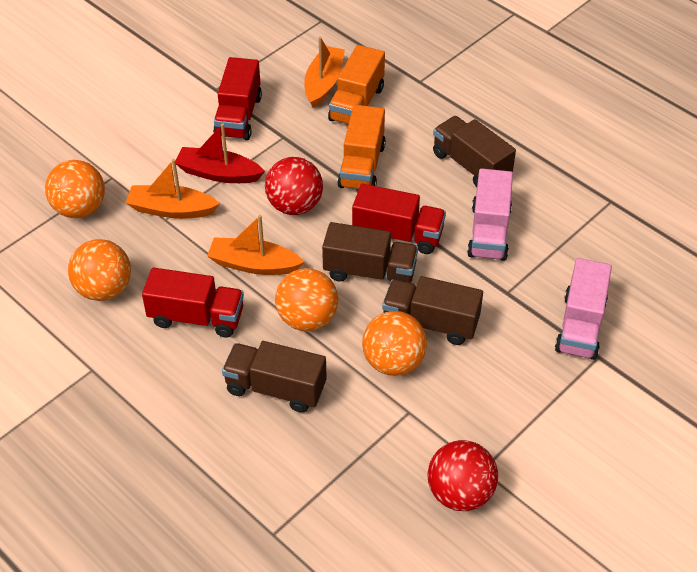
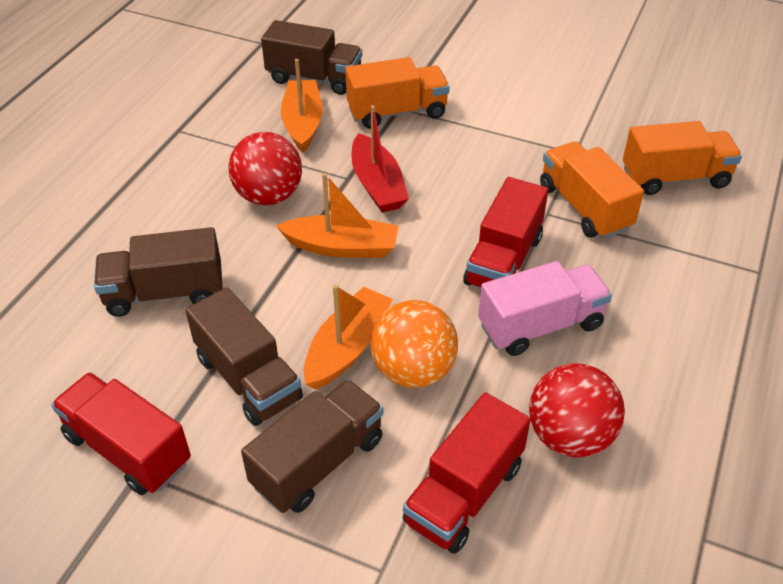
orange ball: 4 -> 1
orange truck: 2 -> 3
pink truck: 2 -> 1

